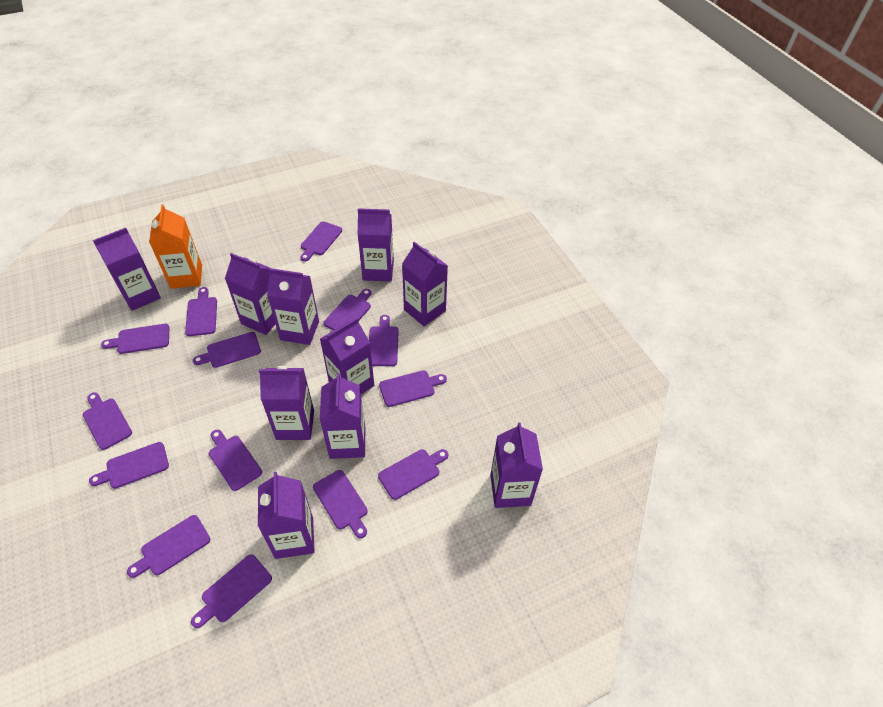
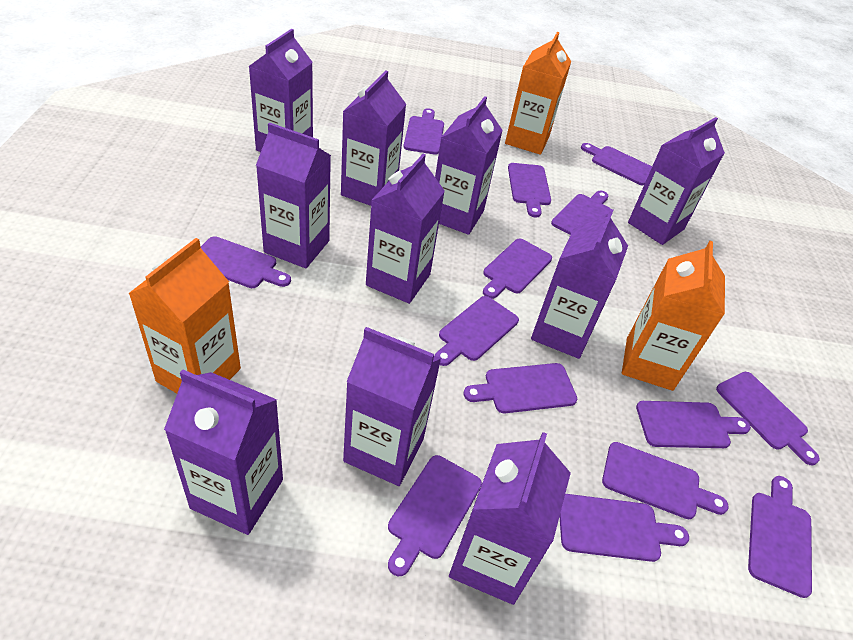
orange carton: 1 -> 3

